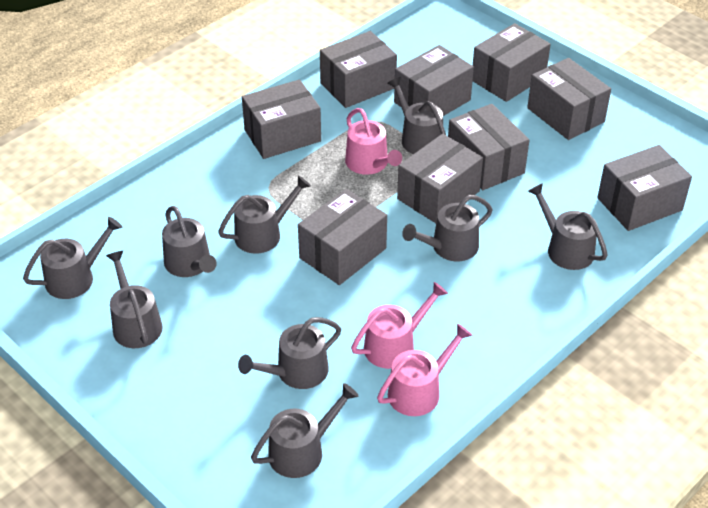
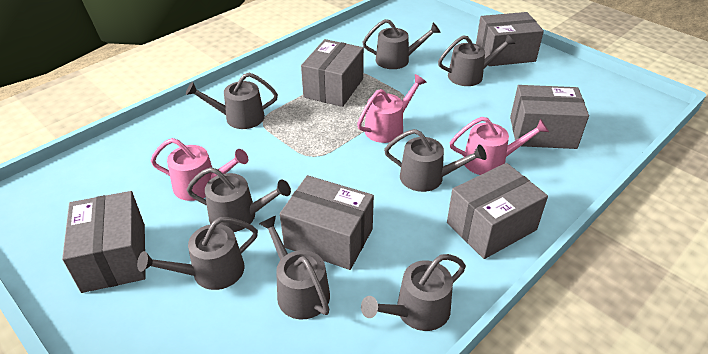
grey box: 9 -> 6
grey watering can: 9 -> 8

